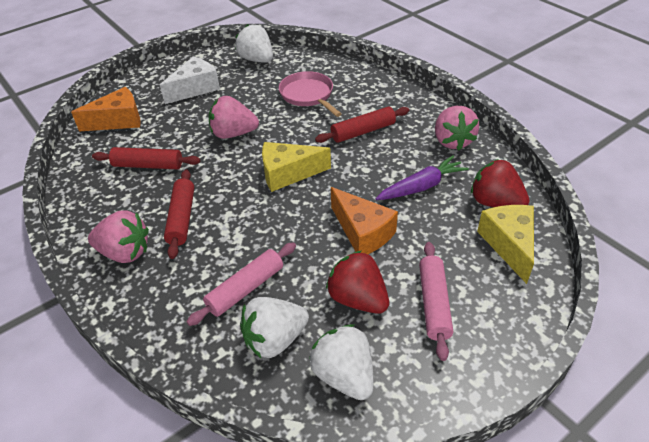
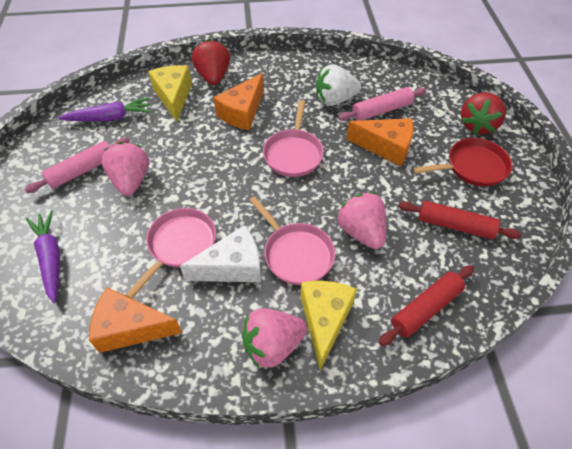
orange cheese: 2 -> 3
pink pan: 1 -> 3
purple carrot: 1 -> 2
red pan: 0 -> 1
red rolling pin: 3 -> 2
white strawberry: 3 -> 1

